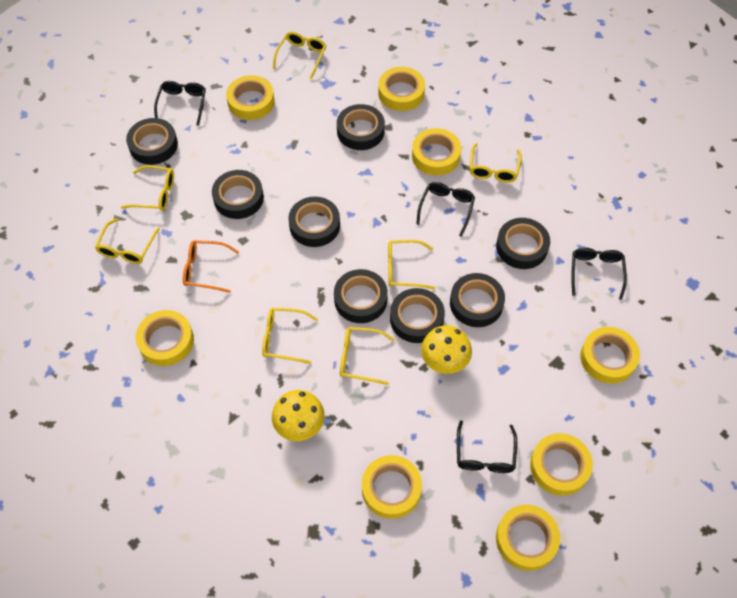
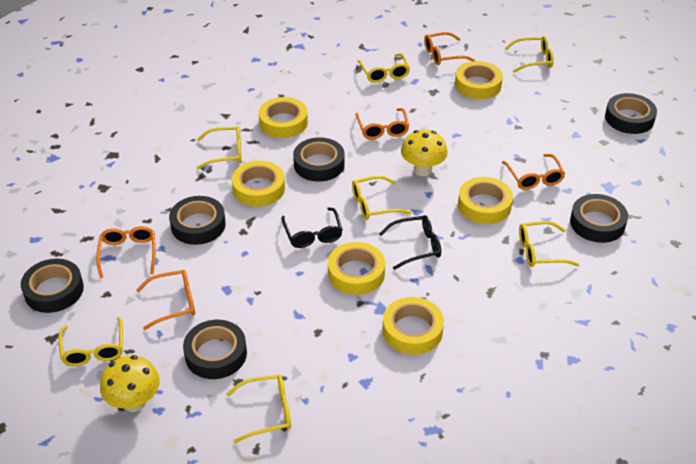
black glasses: 4 -> 2
black tape: 8 -> 6
orange glasses: 1 -> 5
yellow tape: 8 -> 6

